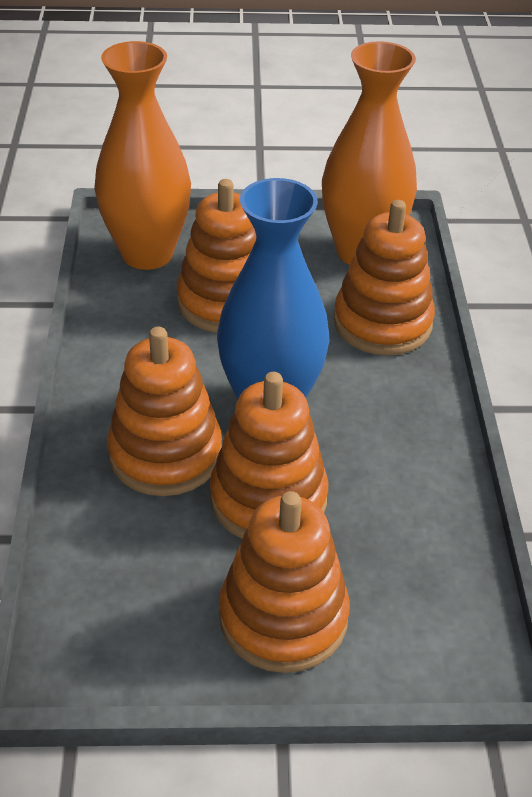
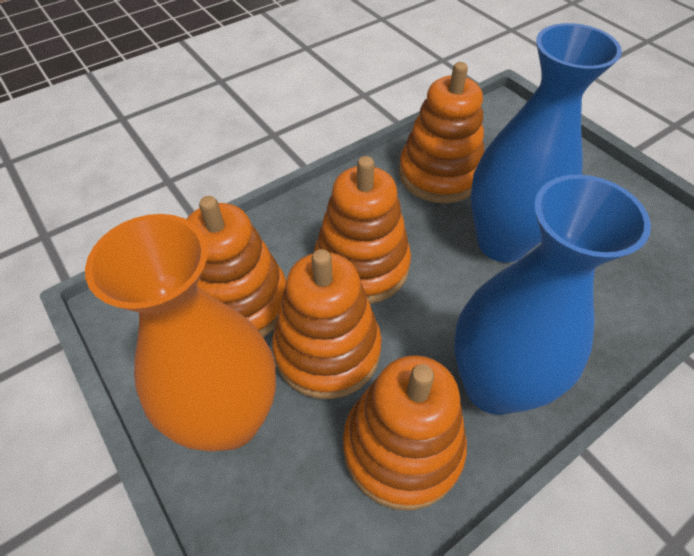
blue vase: 1 -> 2
orange vase: 2 -> 1

